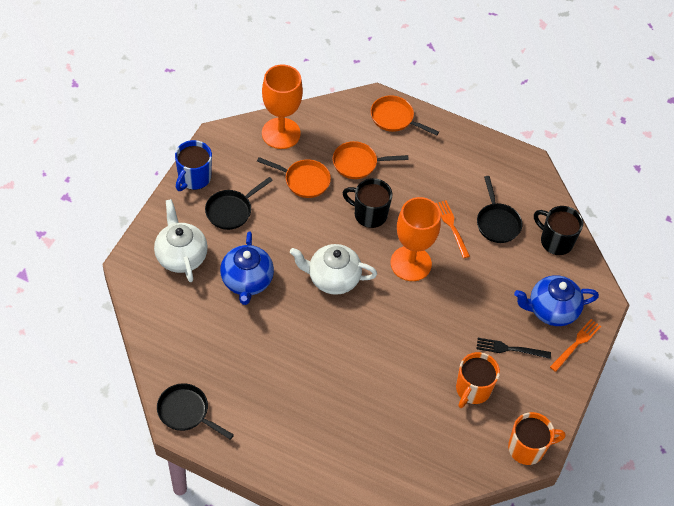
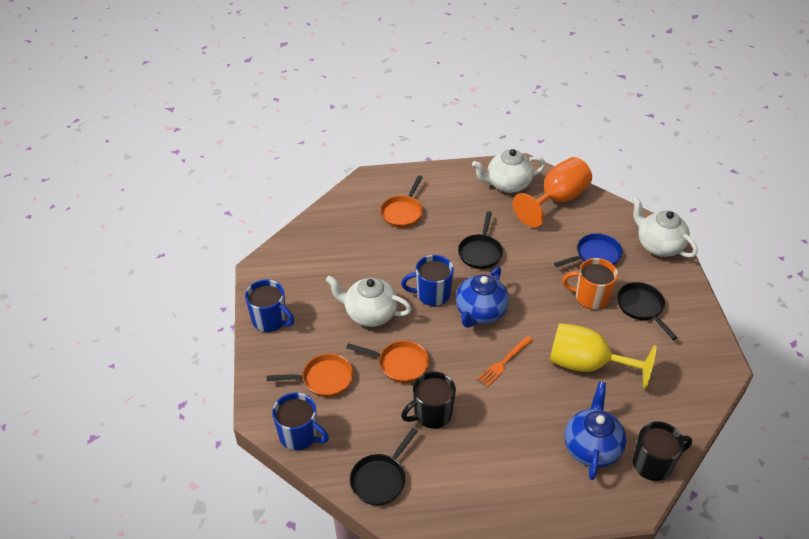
black fork: 1 -> 0
blue mug: 1 -> 3
blue pan: 0 -> 1
orange fork: 2 -> 1
orange goblet: 2 -> 1
orange mug: 2 -> 1
white teapot: 2 -> 3
yellow goblet: 0 -> 1

